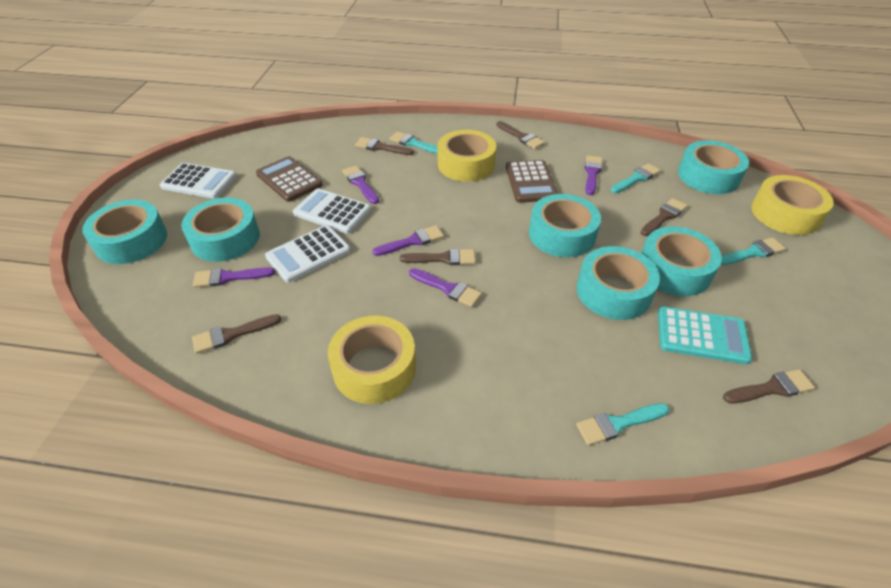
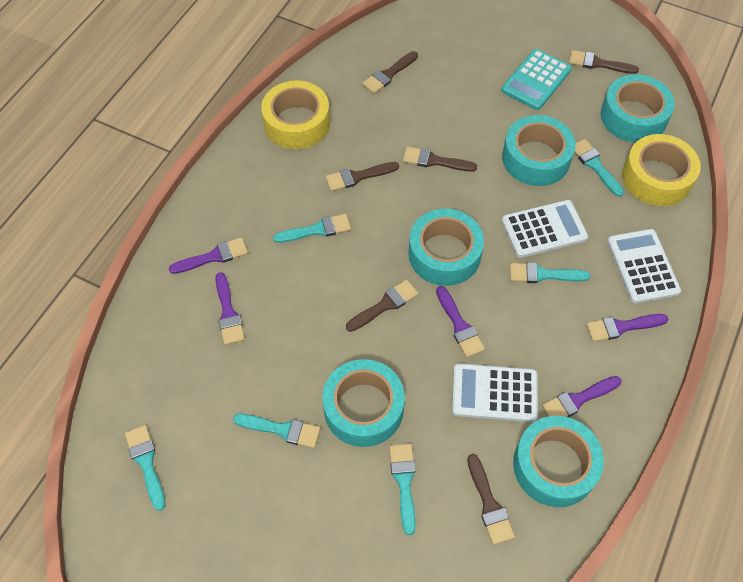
brown calculator: 2 -> 0
turquoise brush: 4 -> 6
turquoise tape: 6 -> 5
yellow tape: 3 -> 2

